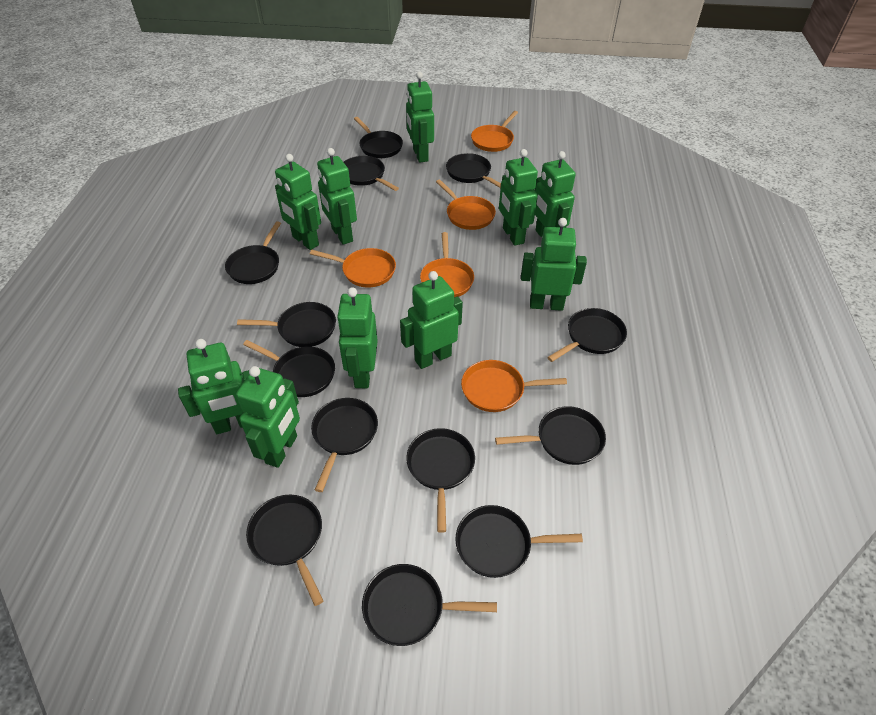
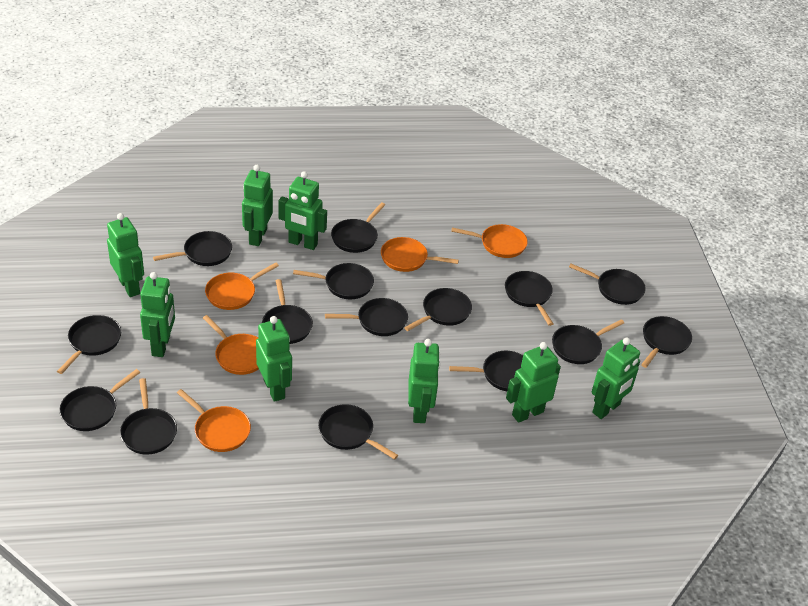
black pan: 13 -> 15
green robot: 10 -> 8

